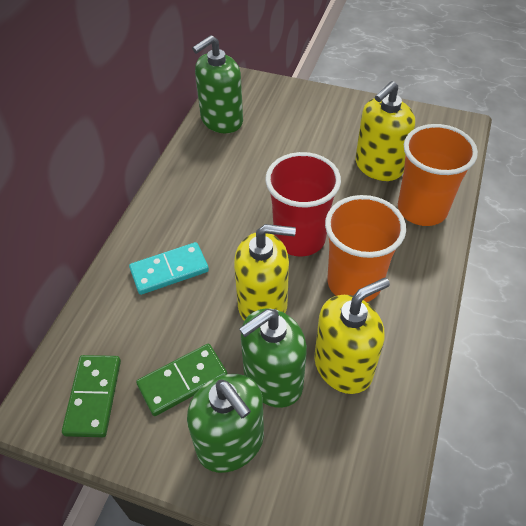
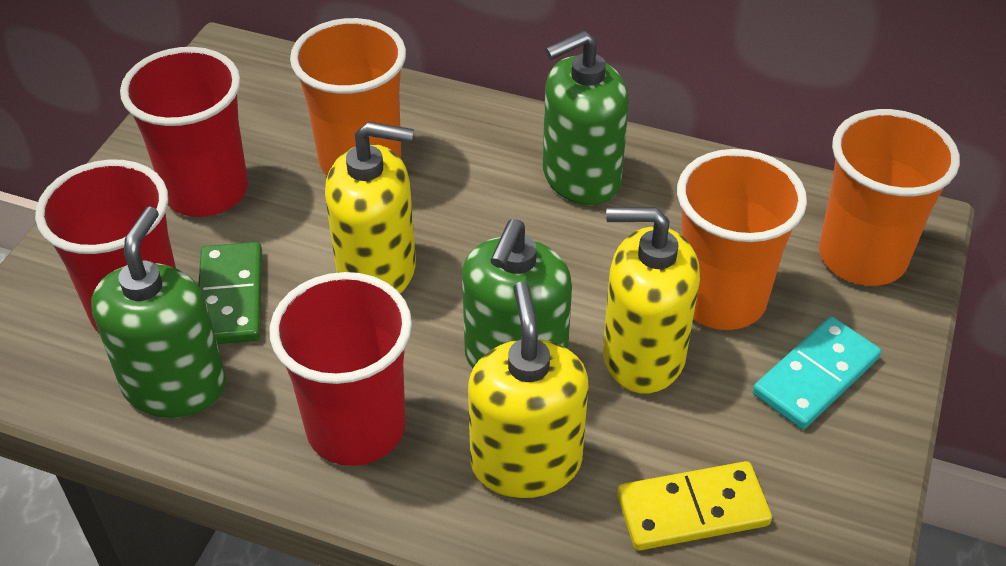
green domino: 2 -> 1
orange cup: 2 -> 3
red cup: 1 -> 3
yellow domino: 0 -> 1

